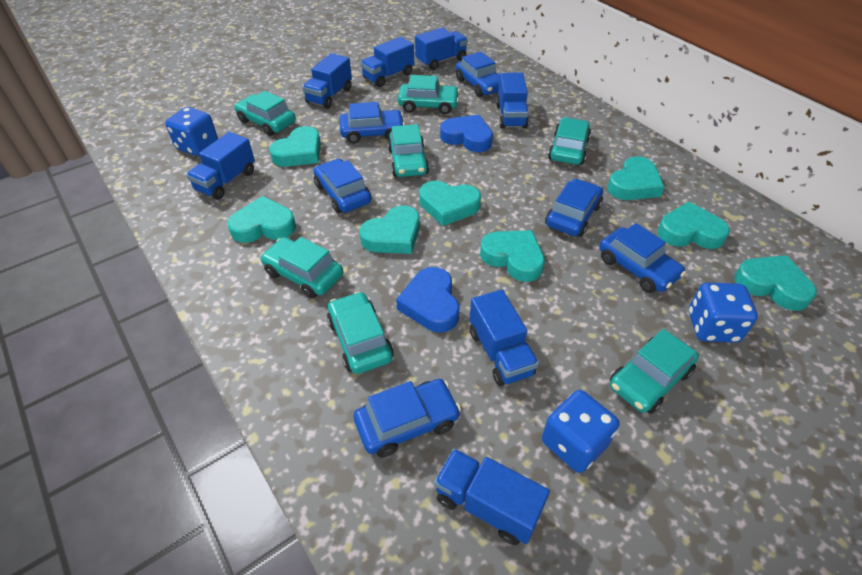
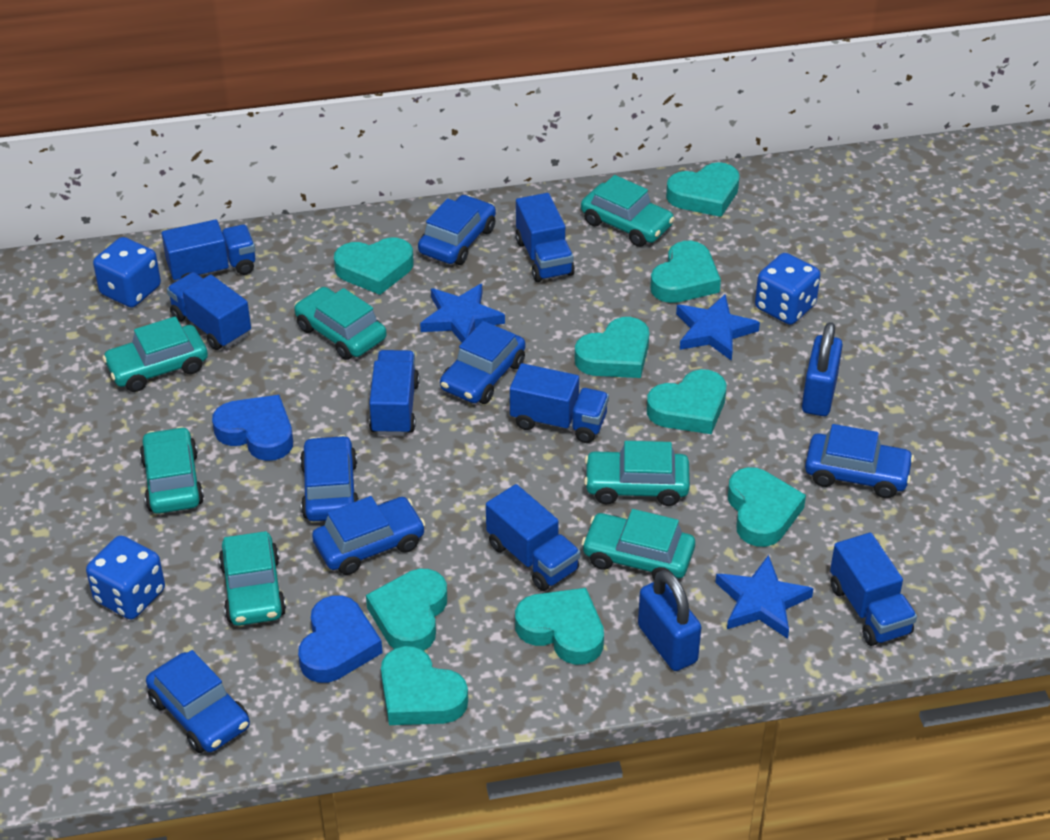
blue padlock: 0 -> 2
blue star: 0 -> 3
turquoise heart: 8 -> 9

